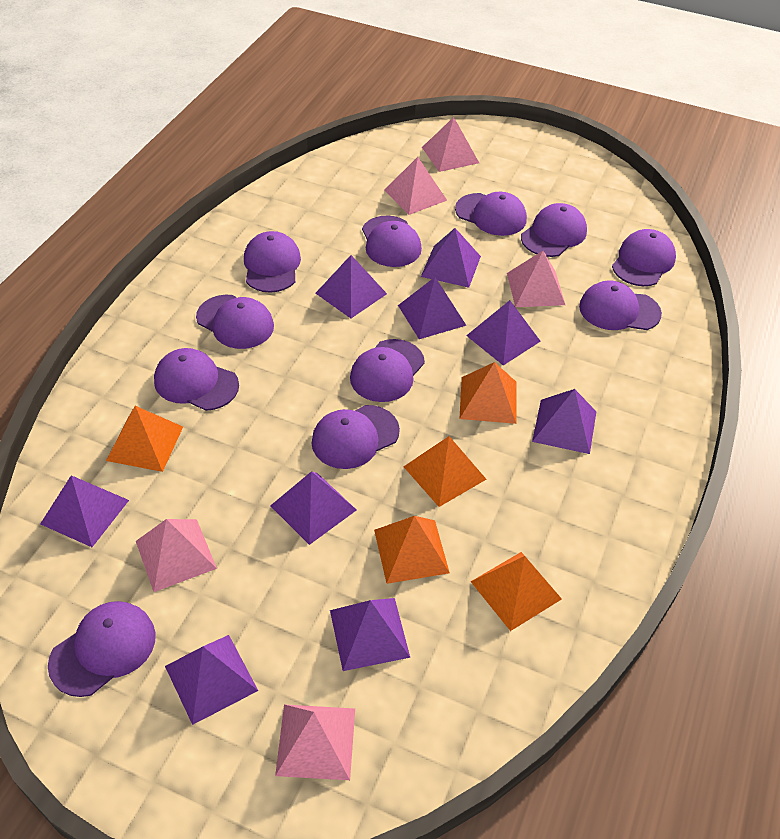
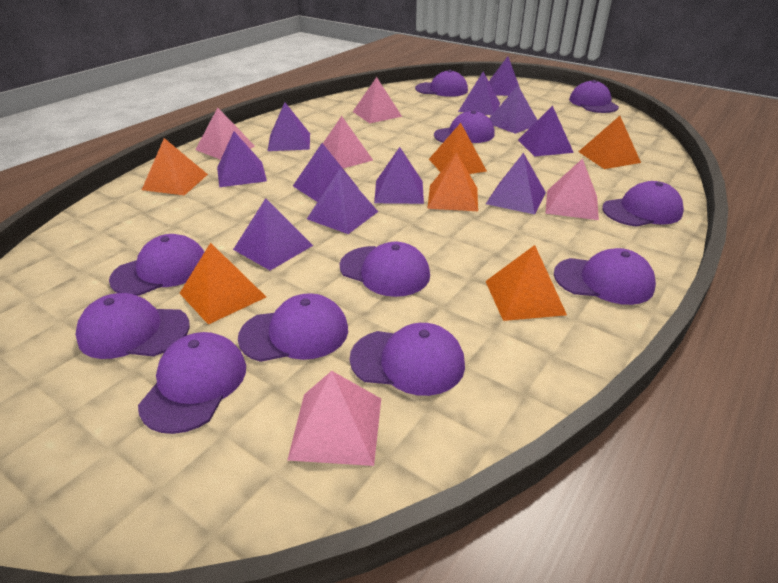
orange pyramid: 5 -> 6
purple pyramid: 9 -> 11

